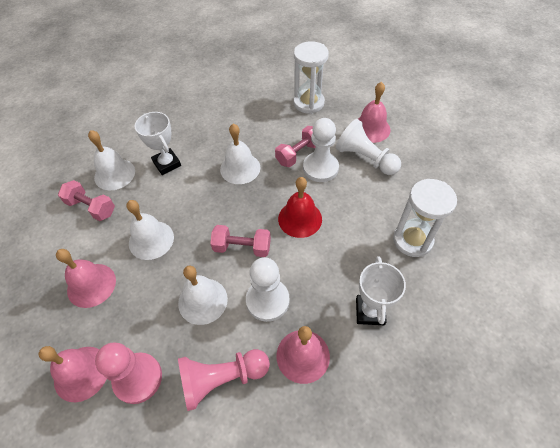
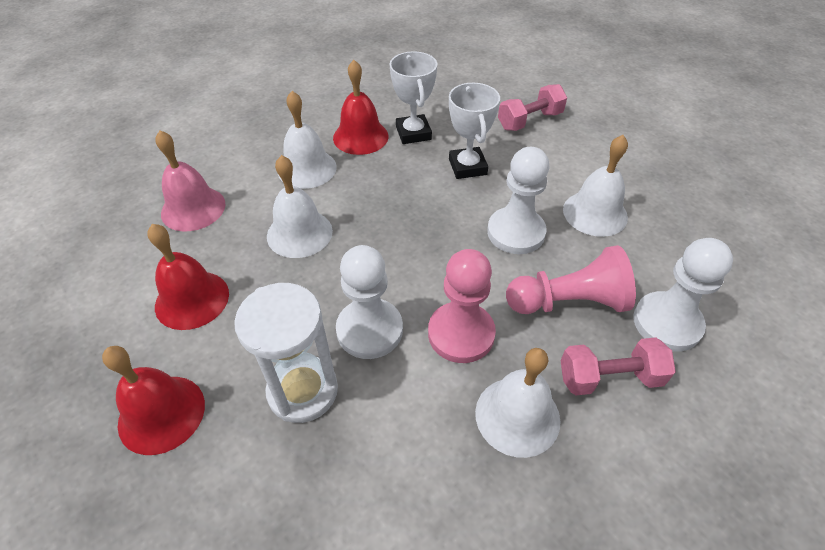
pink bell: 4 -> 1
pink dumbbell: 3 -> 2
red bell: 1 -> 3
white hourglass: 2 -> 1

